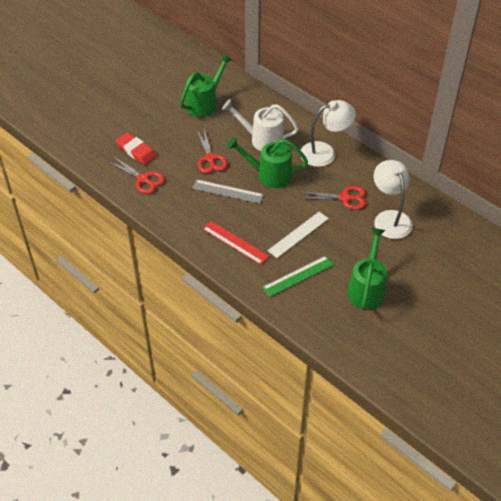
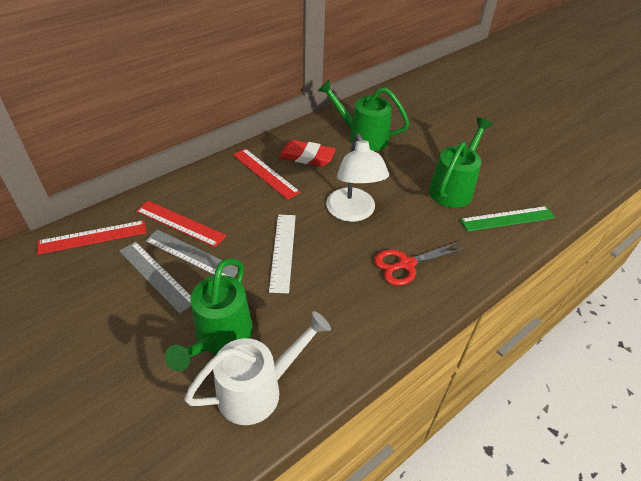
grey ruler: 1 -> 2
red ruler: 1 -> 3
red scissors: 3 -> 1
white lamp: 2 -> 1

